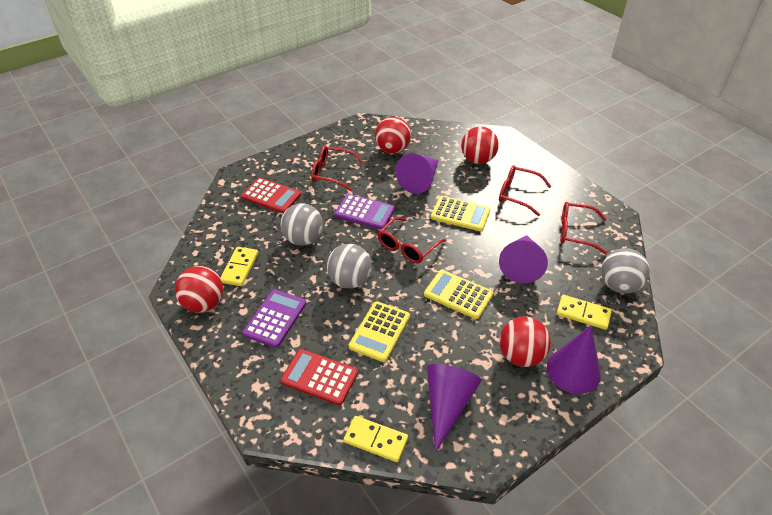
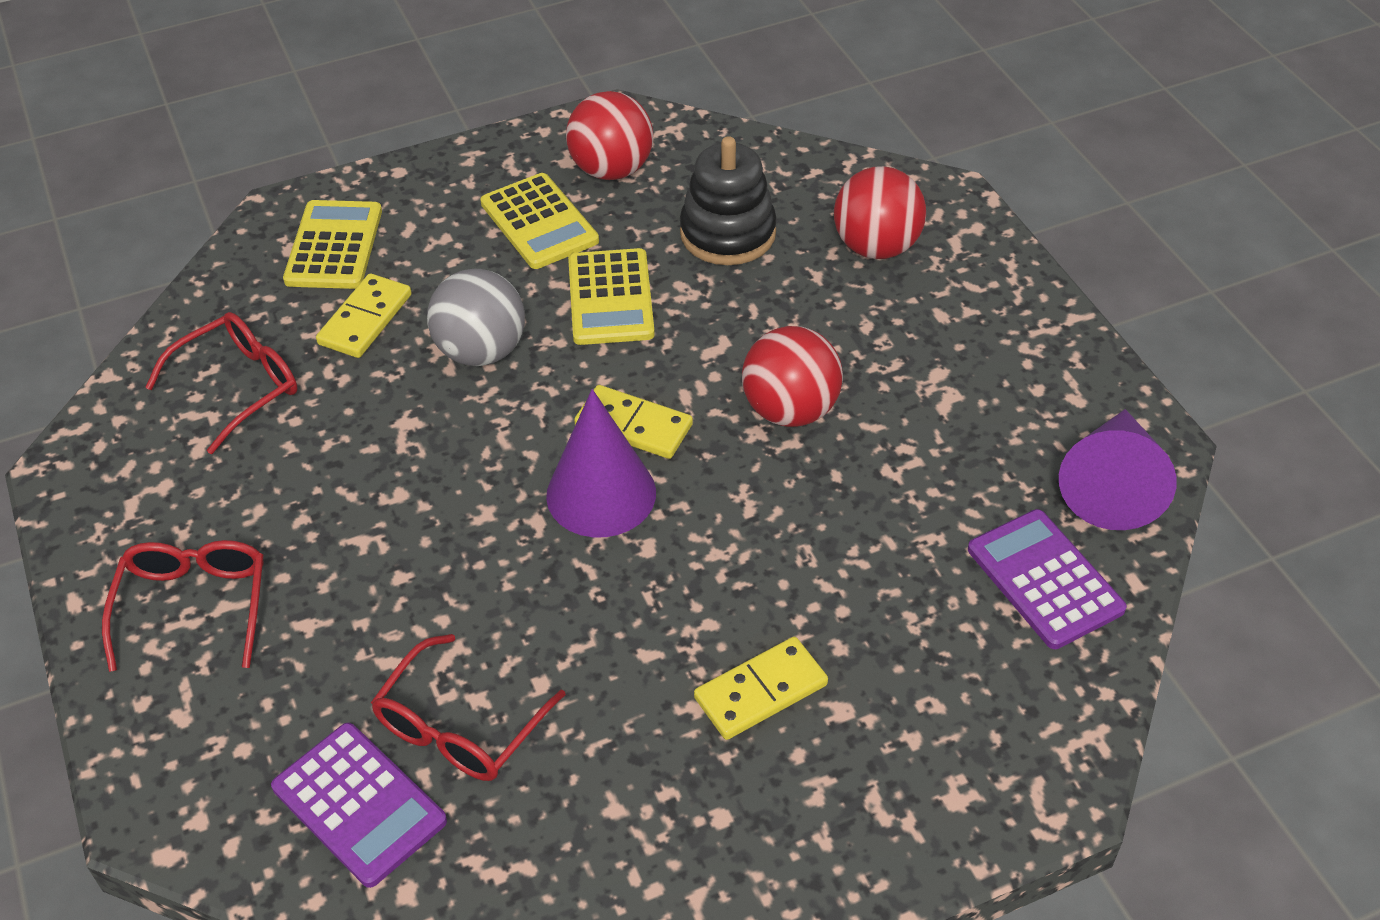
black stacking toy: 0 -> 1
grey ball: 3 -> 1
purple cone: 4 -> 2
red ball: 4 -> 3
red calculator: 2 -> 0
red glasses: 4 -> 3

